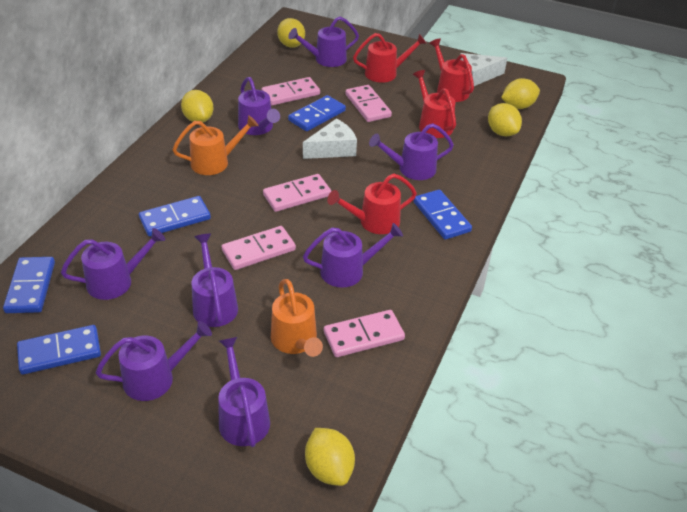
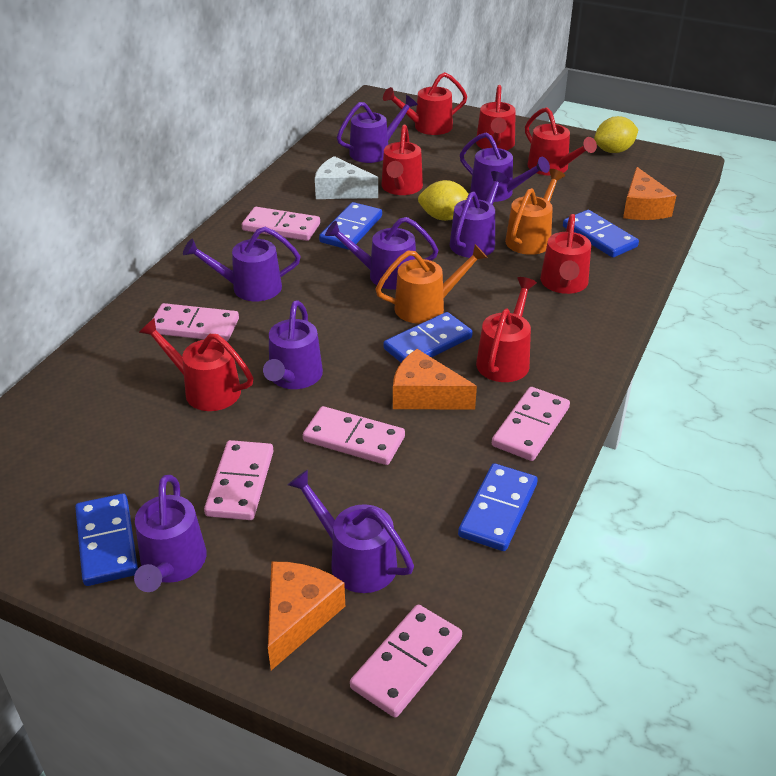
orange cheese: 0 -> 3
pink domino: 5 -> 6
red watering can: 4 -> 7
white cheese: 2 -> 1
yellow lemon: 5 -> 2

